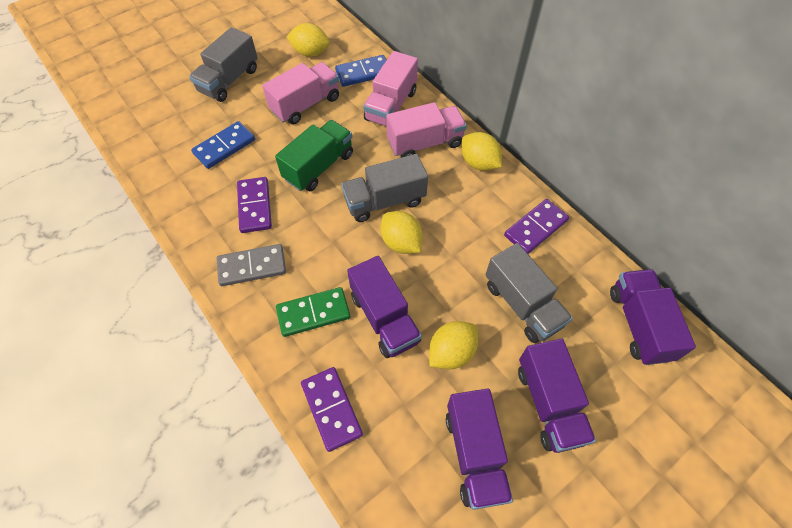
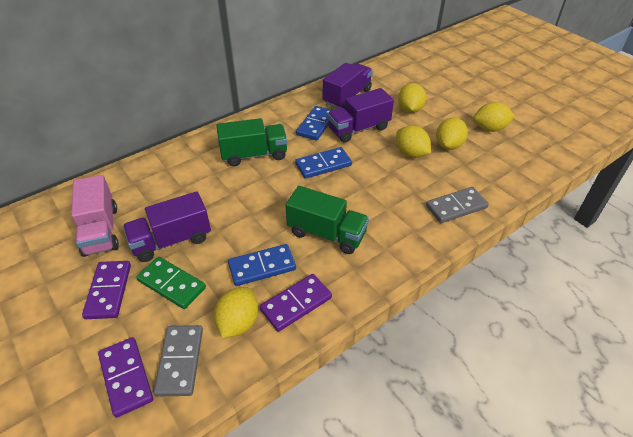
blue domino: 2 -> 3
green truck: 1 -> 2
grey domino: 1 -> 2
grey truck: 3 -> 0
pink truck: 3 -> 1
purple truck: 4 -> 3
yellow lemon: 4 -> 5

